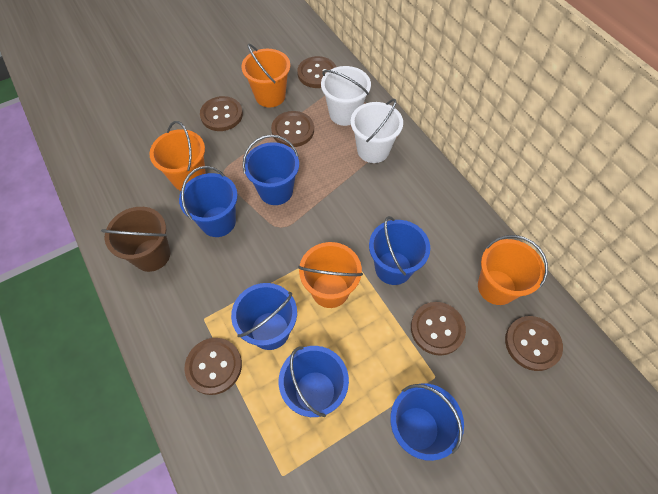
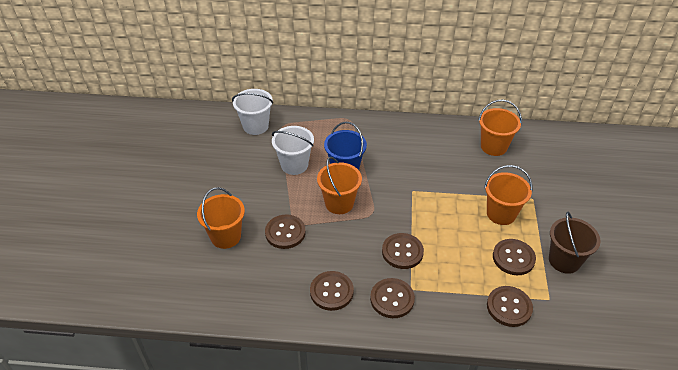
blue bucket: 6 -> 1

